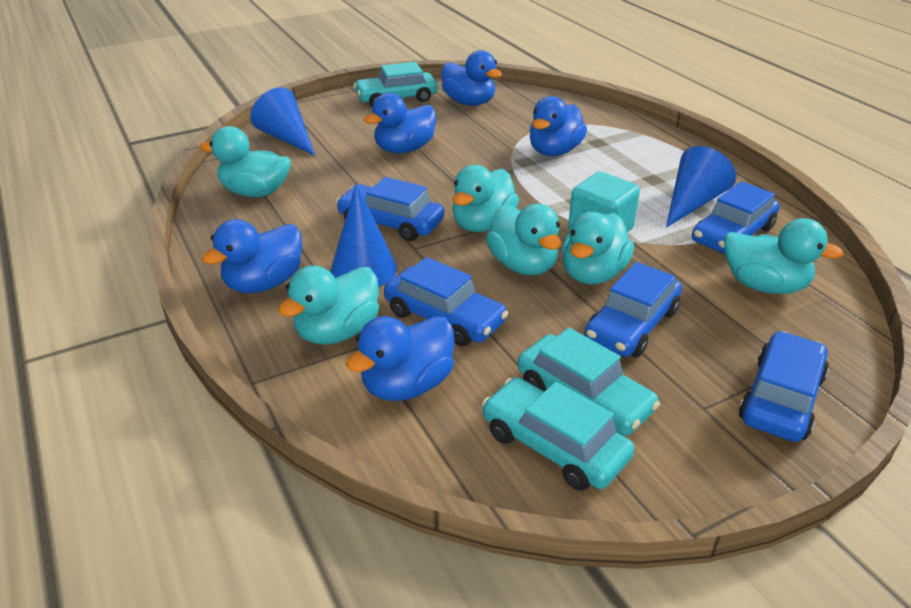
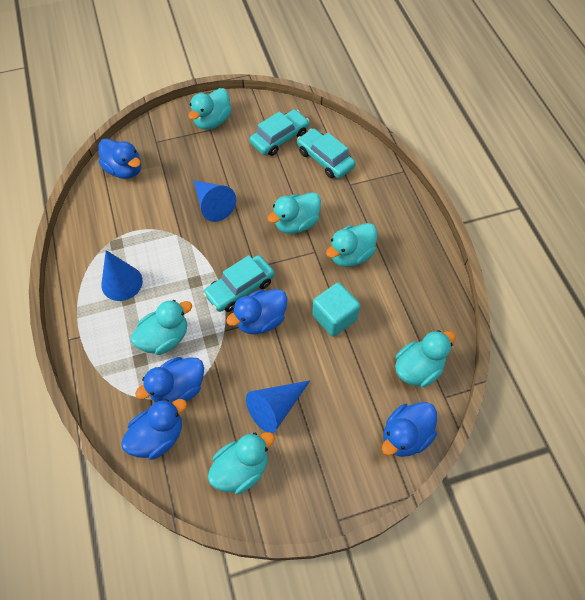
blue car: 5 -> 0

